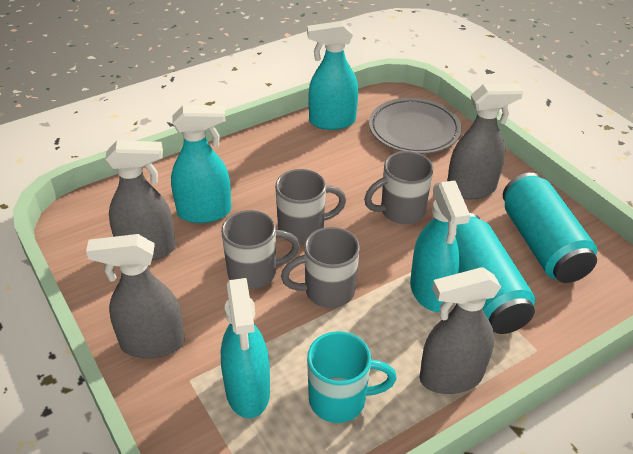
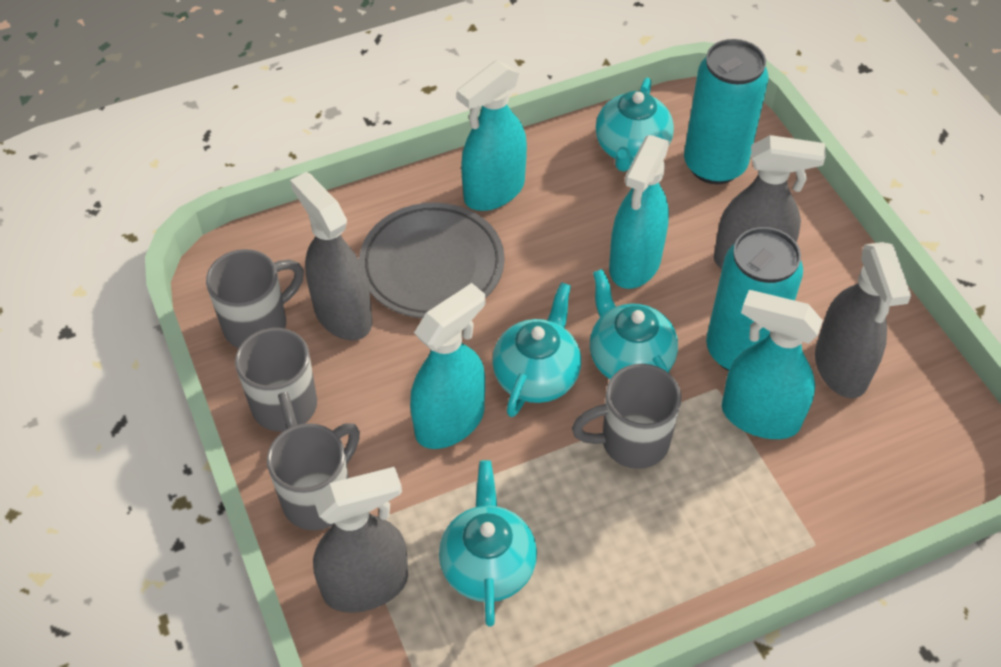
turquoise mug: 1 -> 0
turquoise teapot: 0 -> 4

